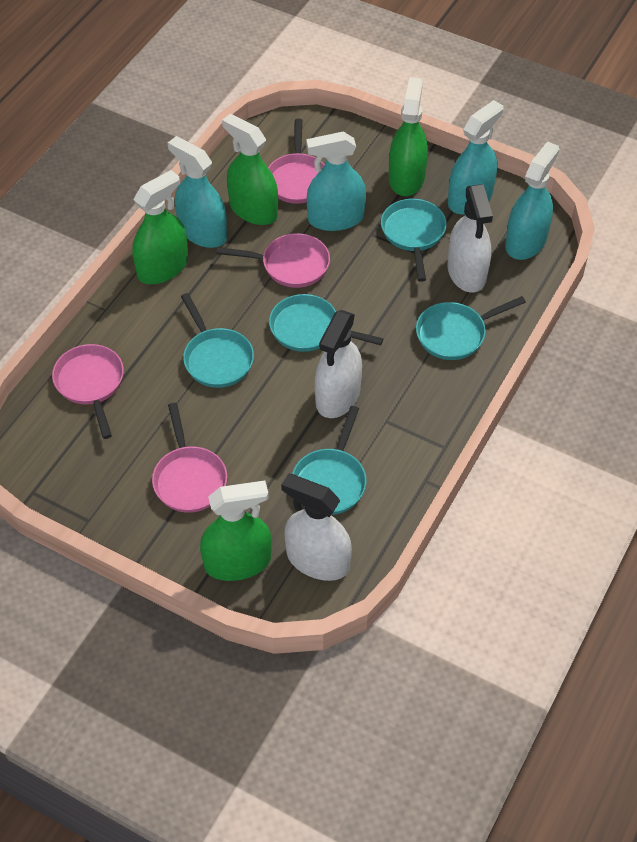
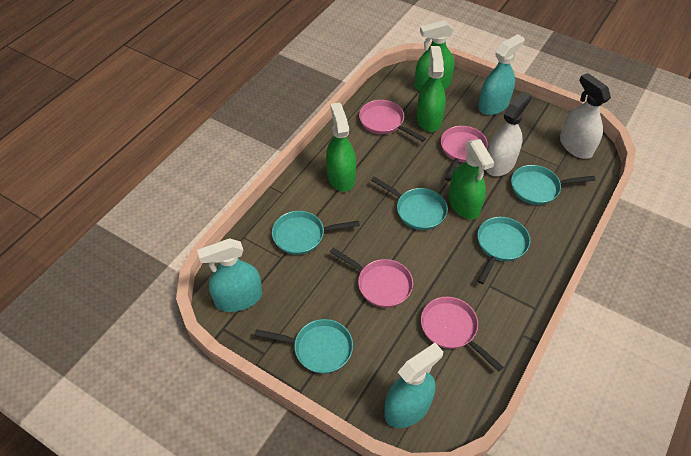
turquoise spray bottle: 4 -> 3
white spray bottle: 3 -> 2

